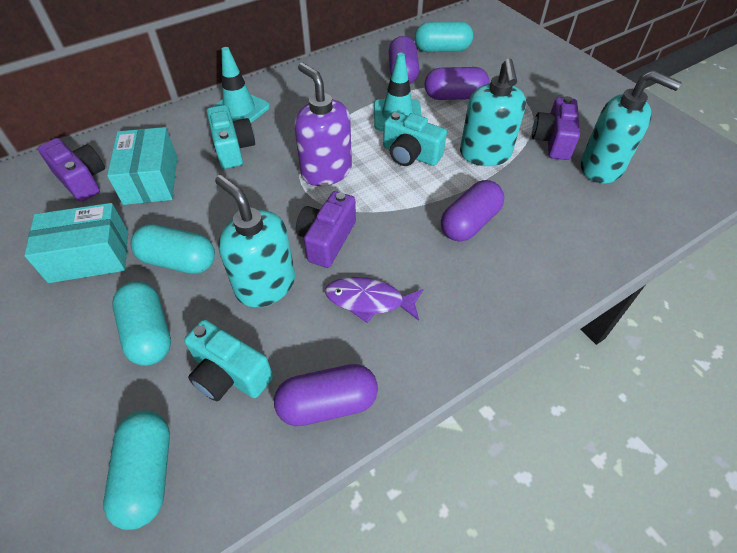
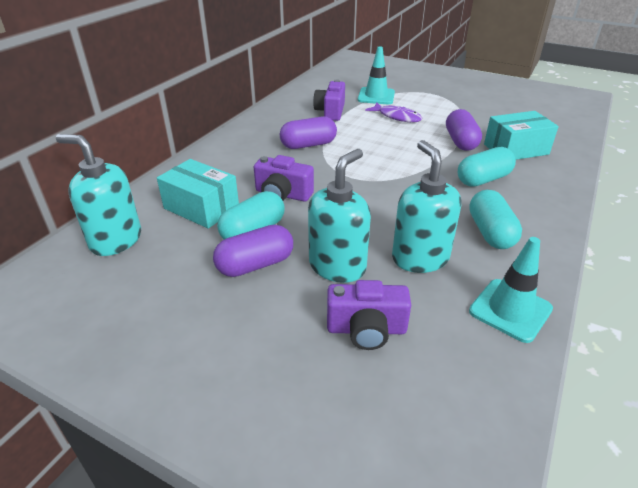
purple capsule: 4 -> 3
purple soap dispenser: 1 -> 0
turquoise camera: 3 -> 0
turquoise capsule: 4 -> 3

